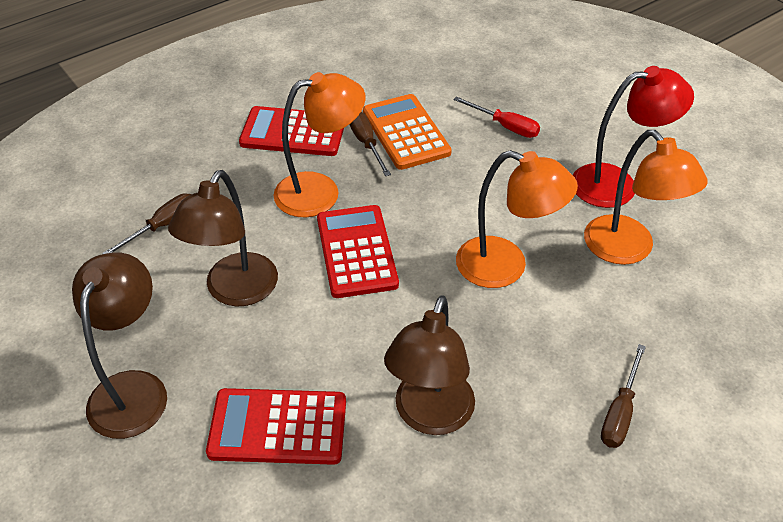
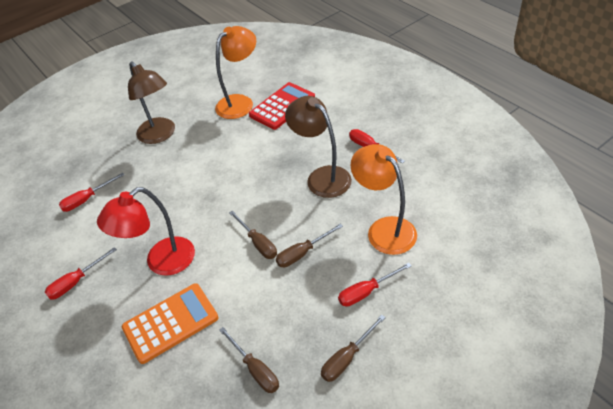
brown lamp: 3 -> 2
brown screwdriver: 3 -> 4
orange lamp: 3 -> 2
red calculator: 3 -> 1
red screwdriver: 1 -> 4

